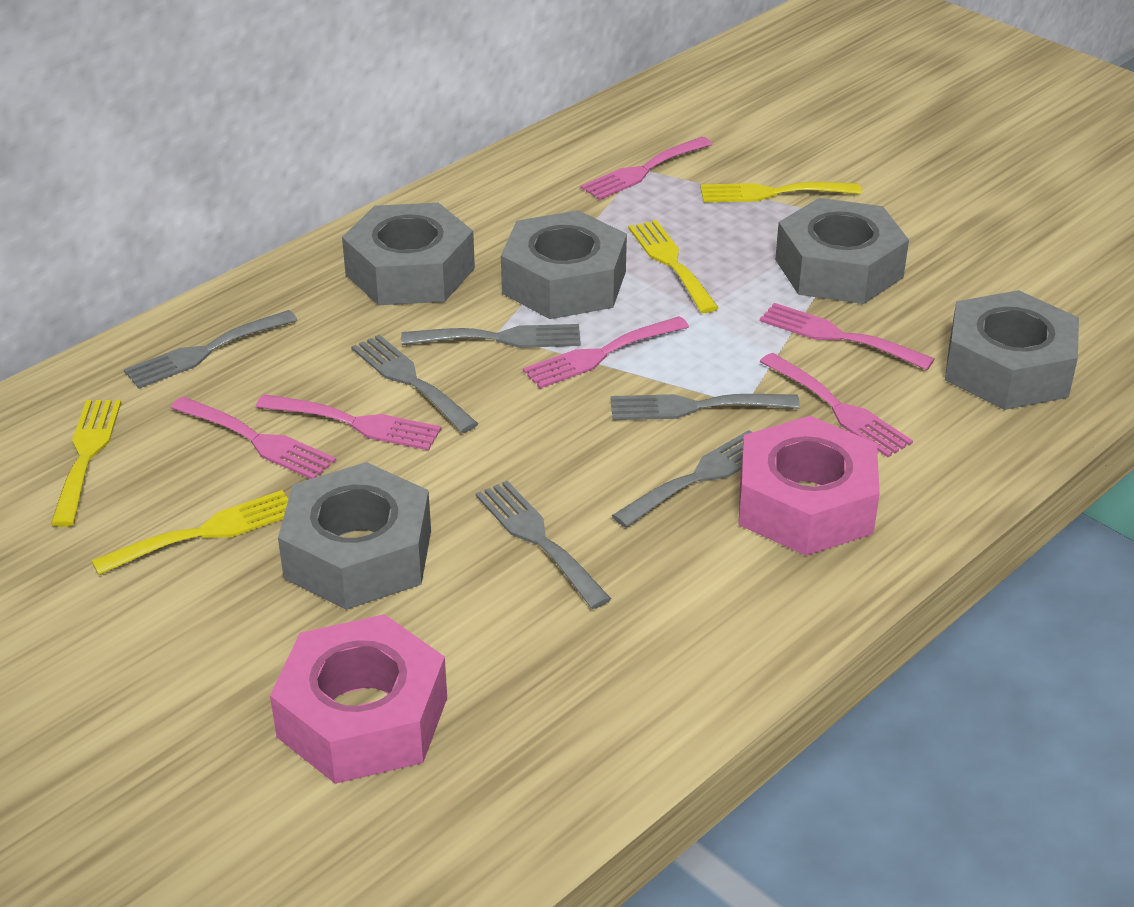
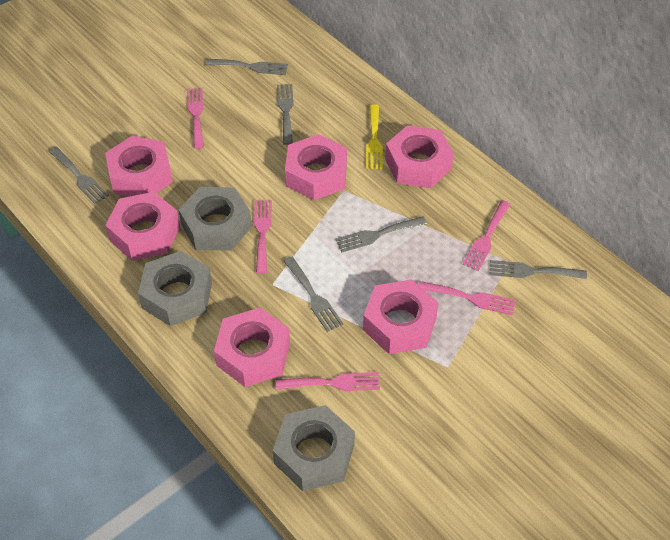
grey nut: 5 -> 3
pink fork: 6 -> 5
pink nut: 2 -> 6
yellow fork: 4 -> 1

